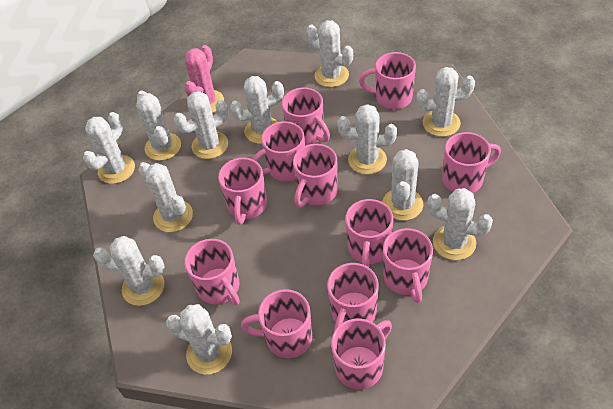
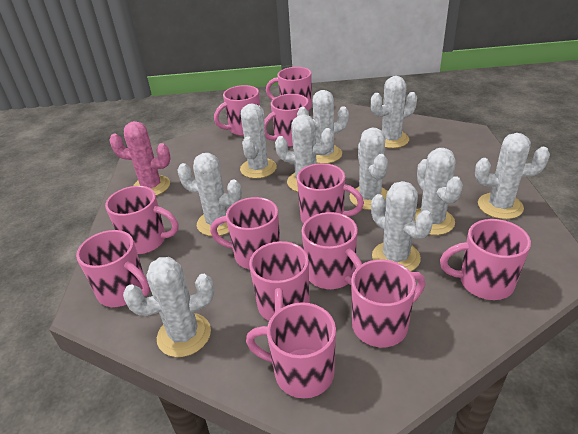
white cactus: 12 -> 10

